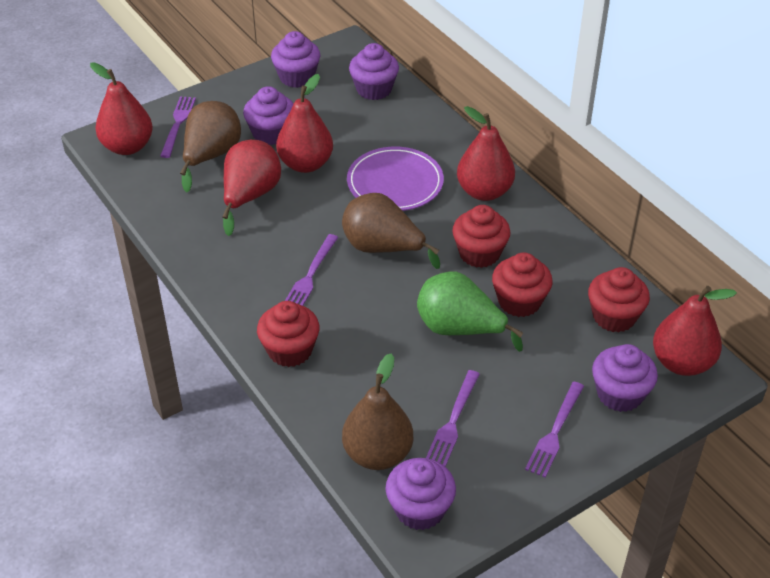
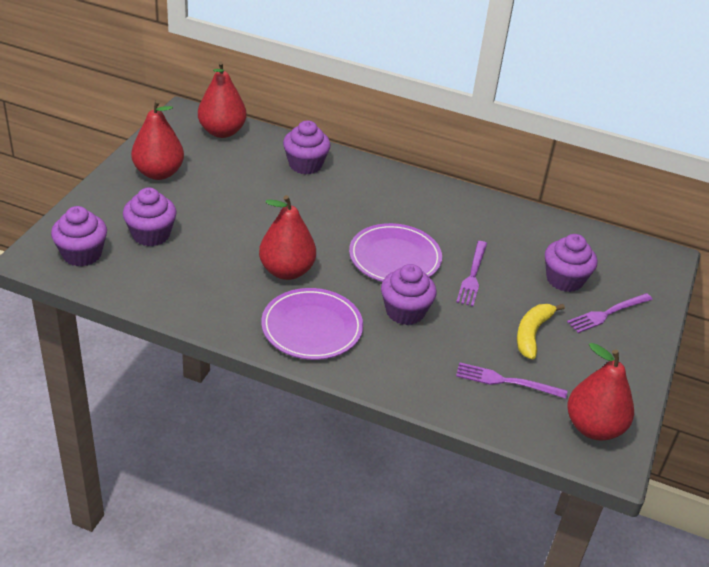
brown pear: 3 -> 0
green pear: 1 -> 0
purple fork: 4 -> 3
purple plate: 1 -> 2
red cupcake: 4 -> 0
red pear: 5 -> 4
yellow banana: 0 -> 1

